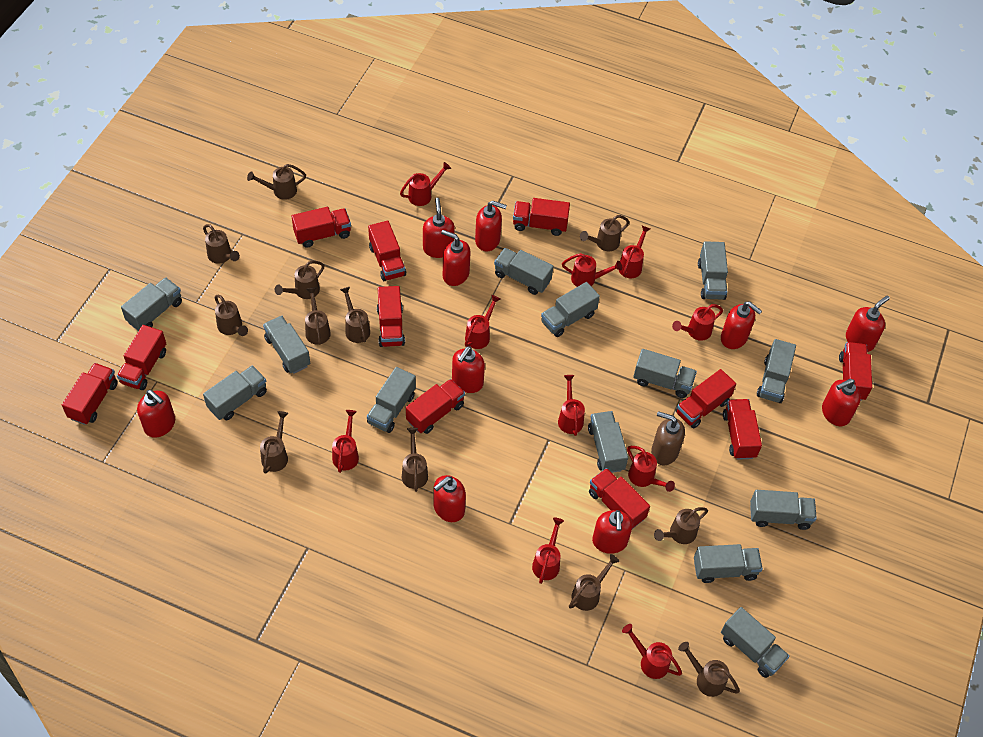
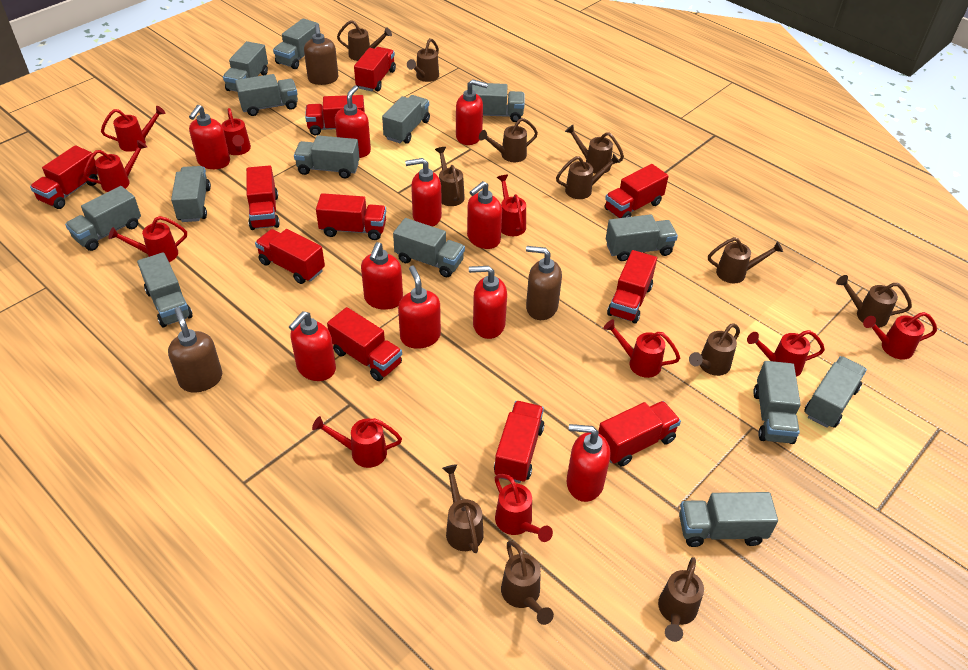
brown soap dispenser: 1 -> 3
grey truck: 13 -> 14

